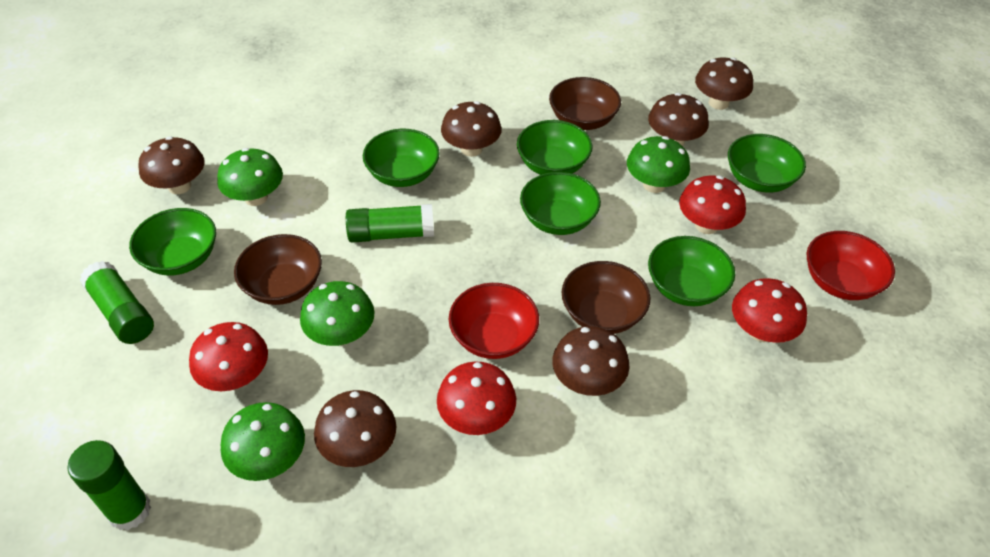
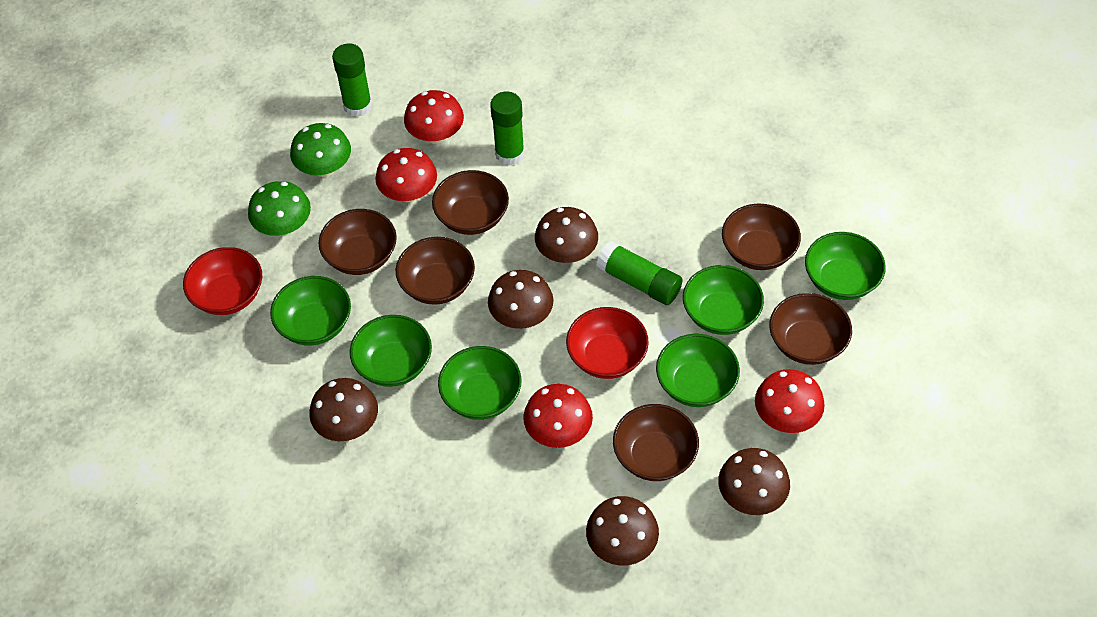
brown bowl: 3 -> 6
brown mushroom: 6 -> 5
green mushroom: 4 -> 2

